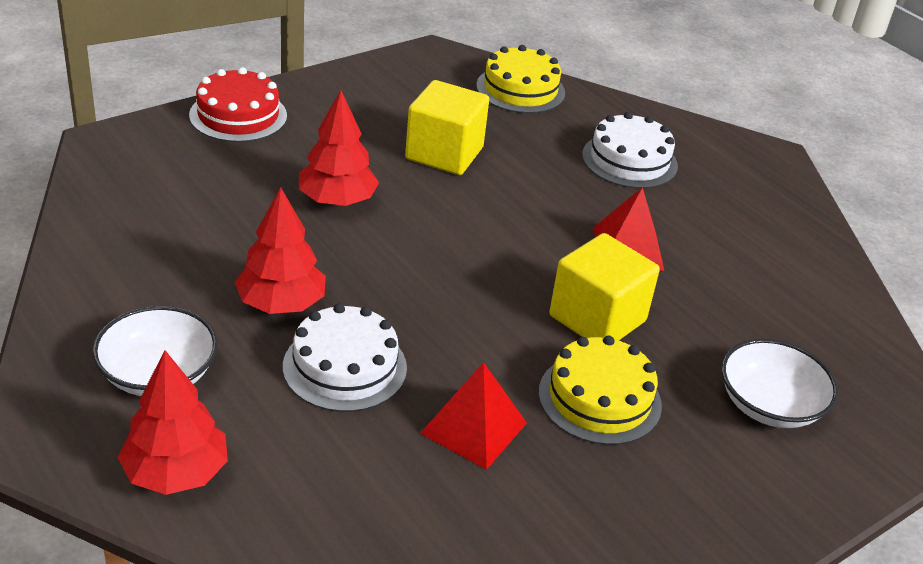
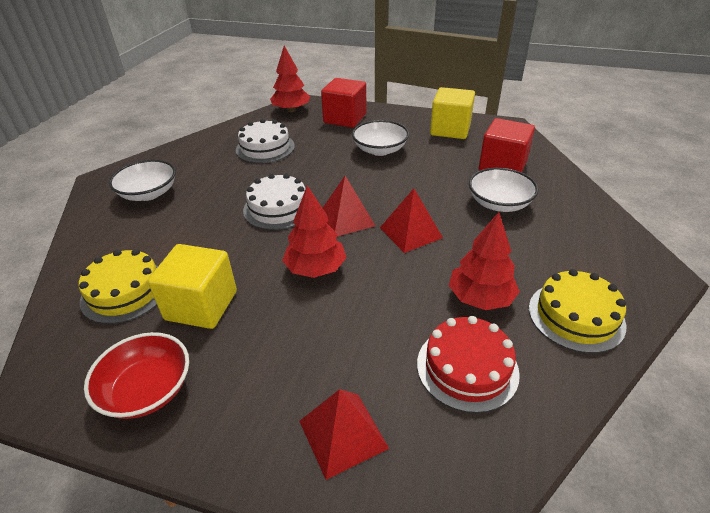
red bowl: 0 -> 1
red cube: 0 -> 2
red pyramid: 2 -> 3
white bowl: 2 -> 3

